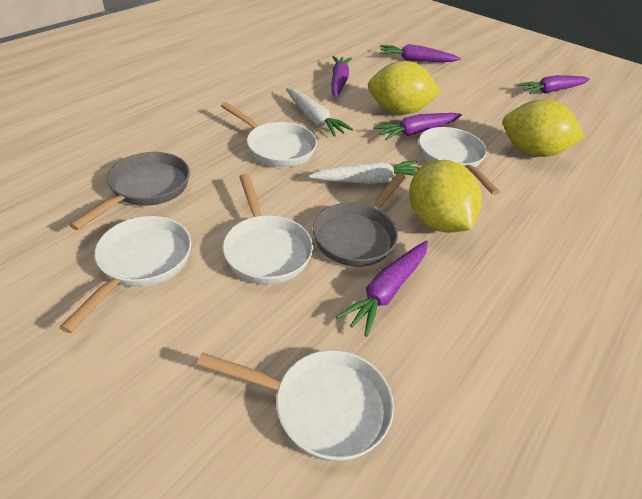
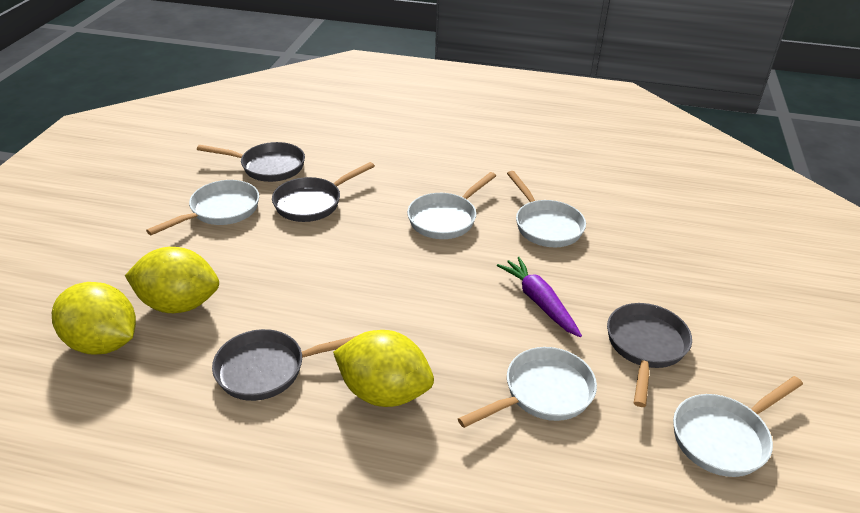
grey pan: 2 -> 4
purple carrot: 5 -> 1
white carrot: 2 -> 0

